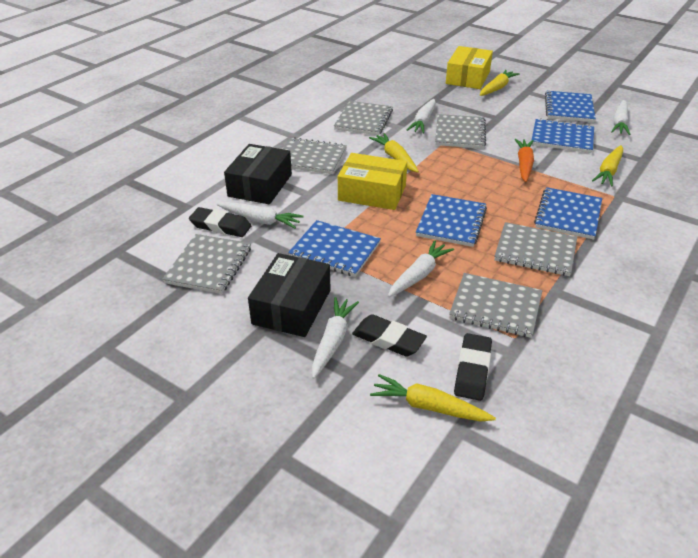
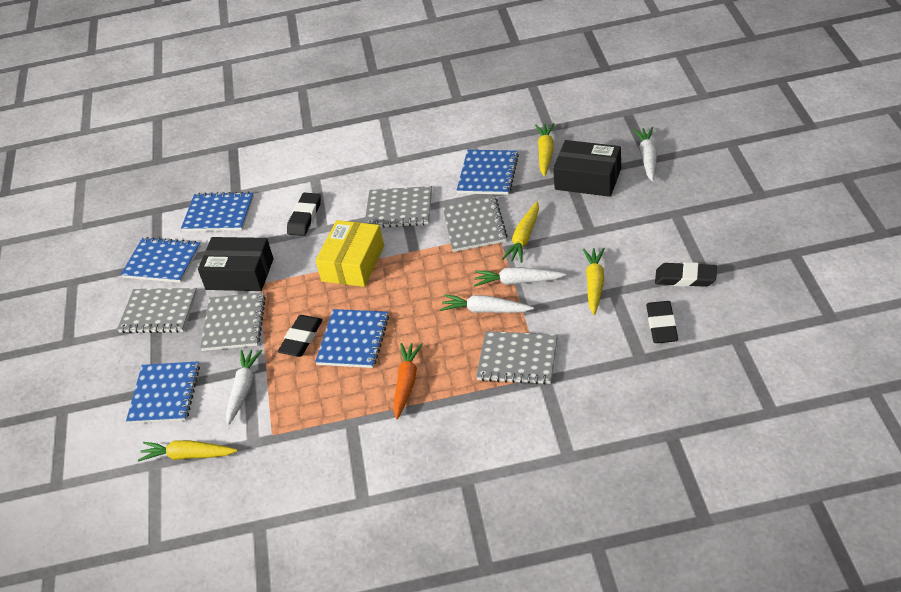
black eraser: 3 -> 4
grey notebook: 6 -> 5
white carrot: 5 -> 4
yellow box: 2 -> 1

